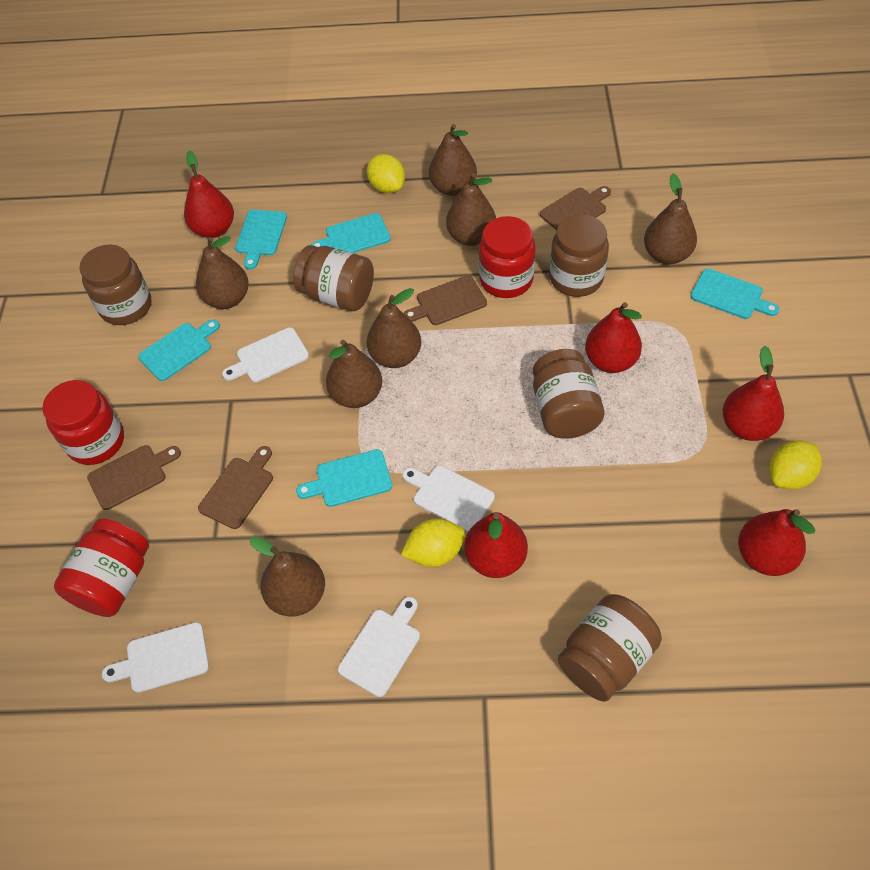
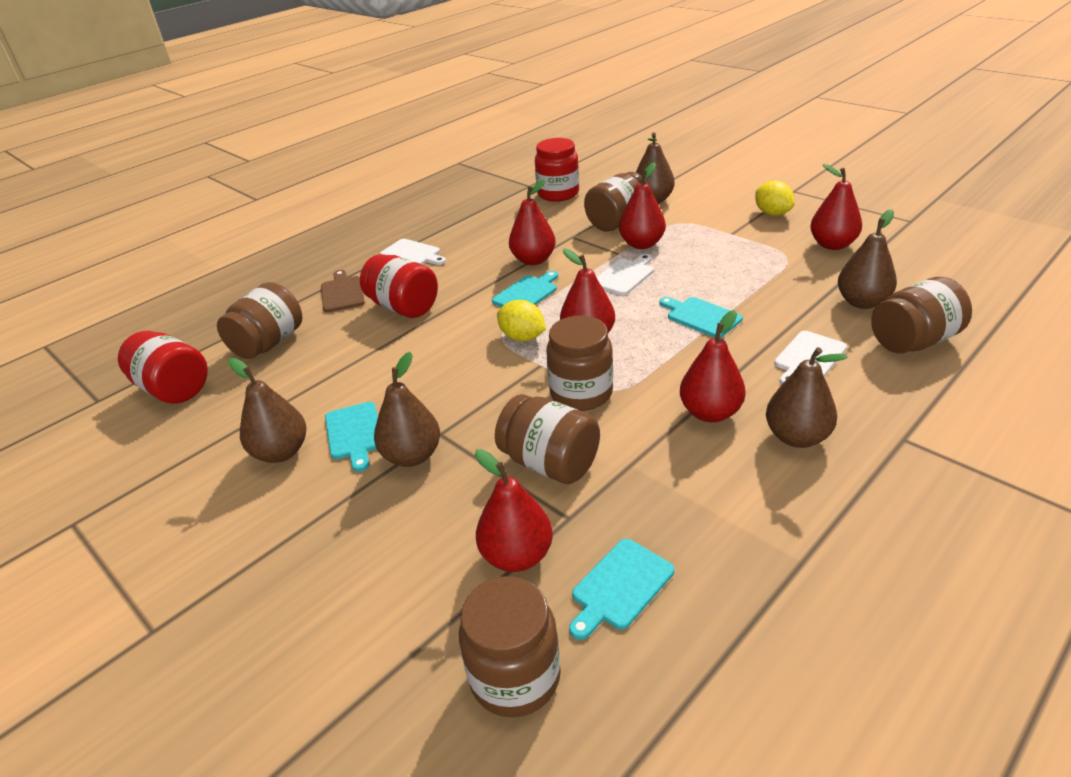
brown cutting board: 4 -> 1
brown jar: 5 -> 6
brown pear: 7 -> 5
red pear: 5 -> 6
turquoise cutting board: 5 -> 4
white cutting board: 4 -> 3
yellow lemon: 3 -> 2

